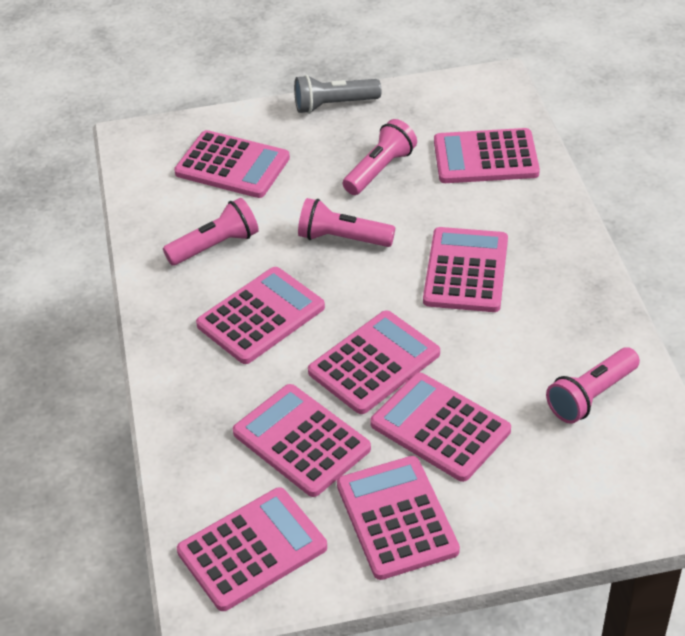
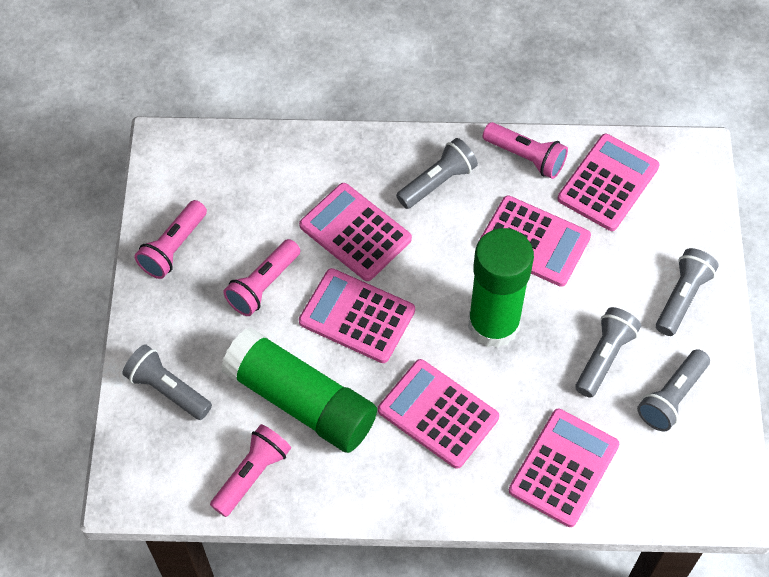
green glue stick: 0 -> 2
grey flashlight: 1 -> 5
pink calculator: 9 -> 6

